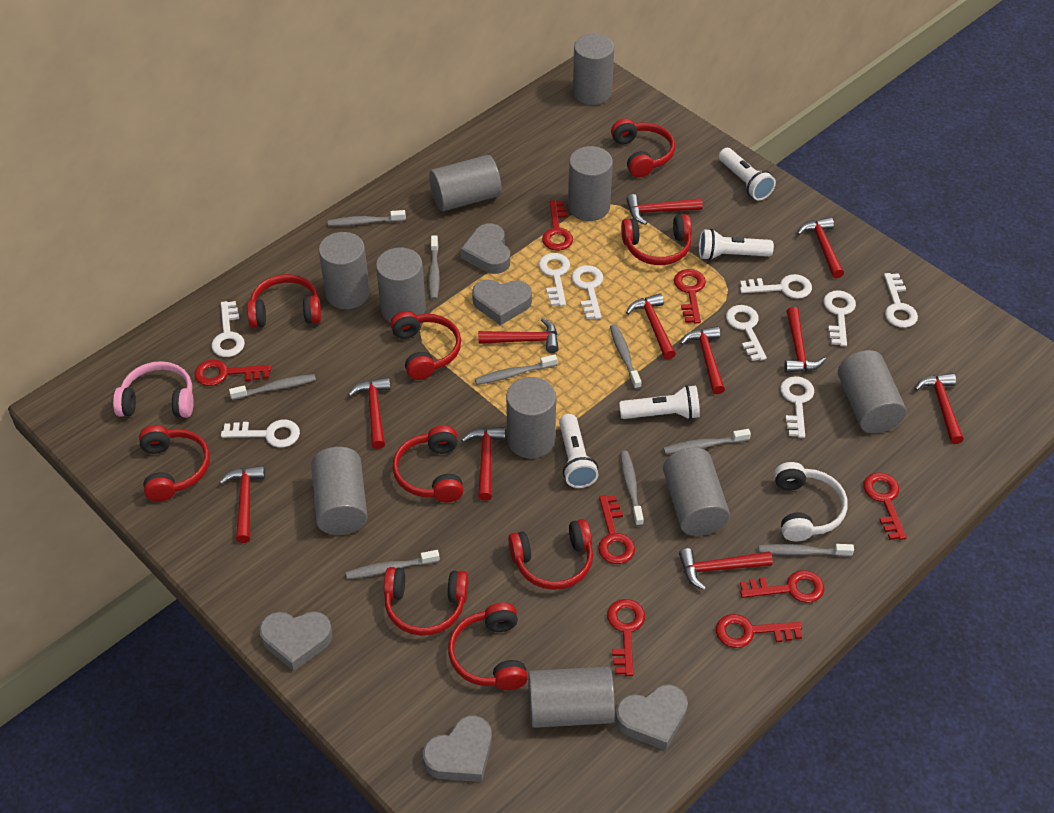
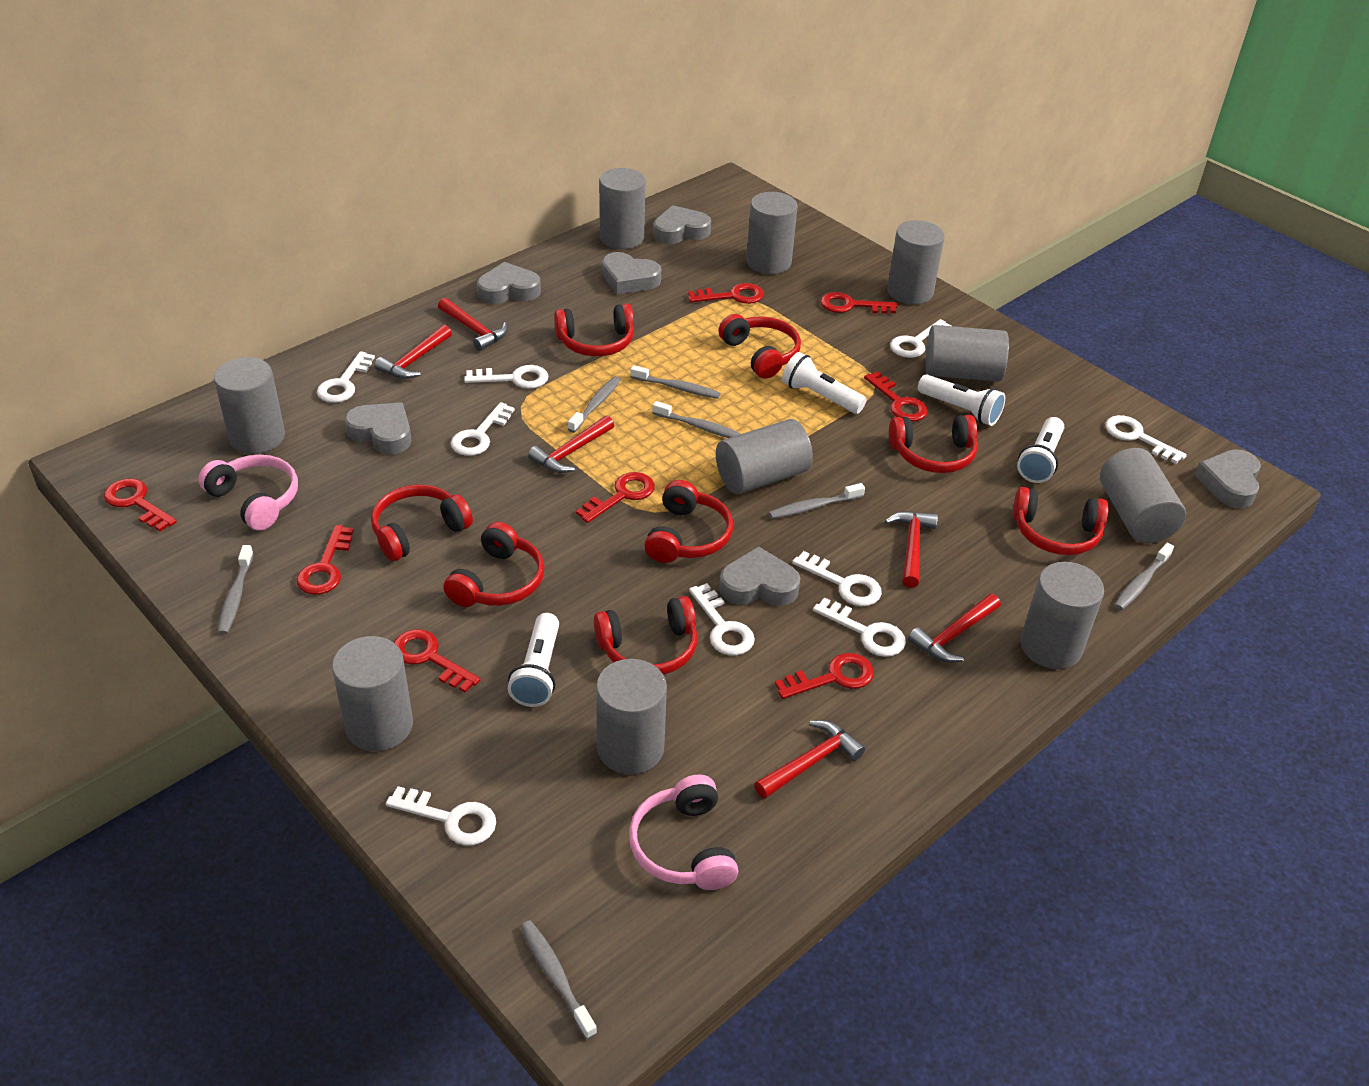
grey heart: 5 -> 6
grey toothbrush: 9 -> 7
pink headphones: 1 -> 2
red hammer: 11 -> 6
red headphones: 9 -> 8
white headphones: 1 -> 0

